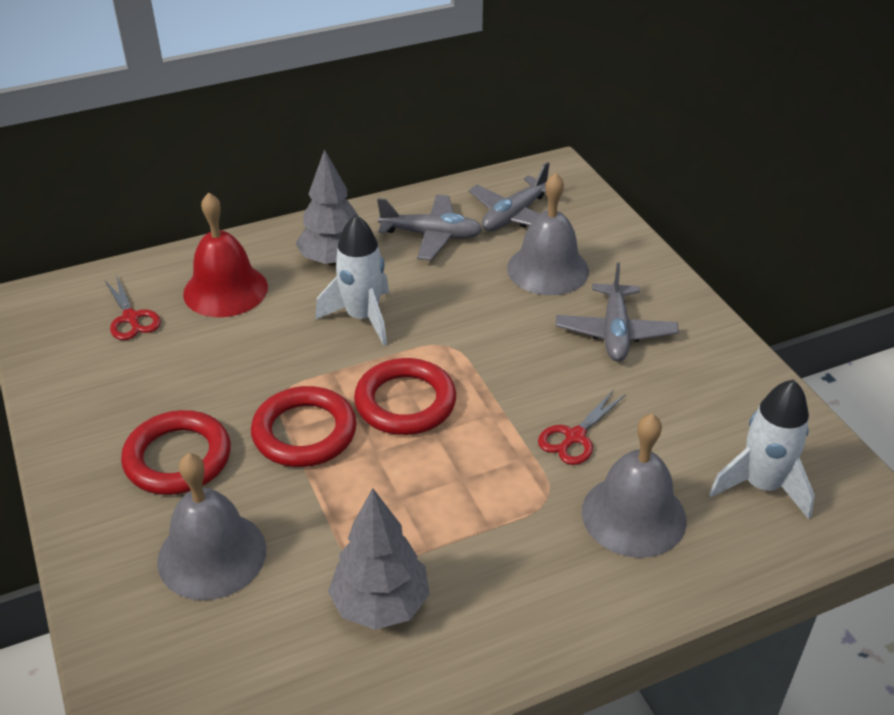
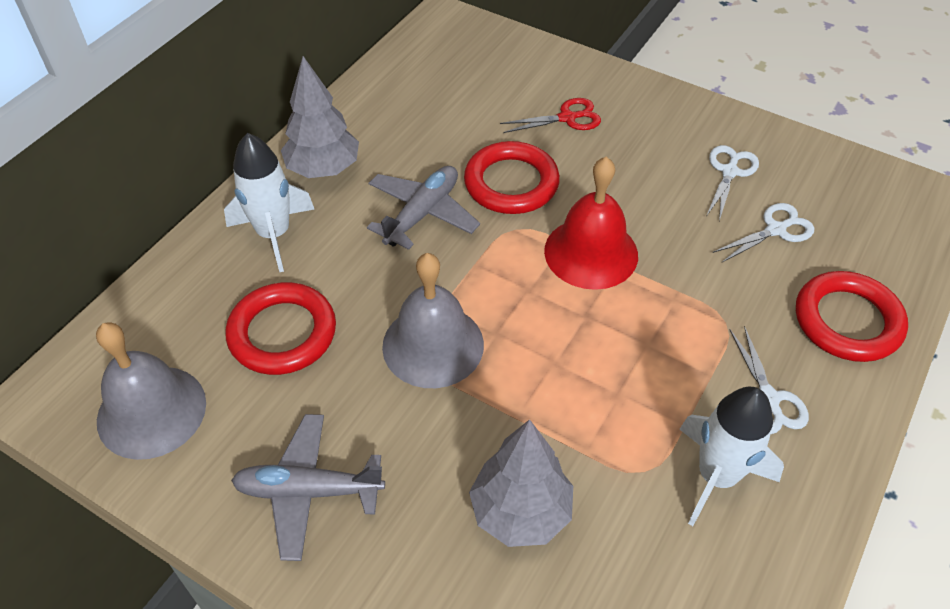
grey bell: 3 -> 2
grey plane: 3 -> 2
red scissors: 2 -> 1
white scissors: 0 -> 3

